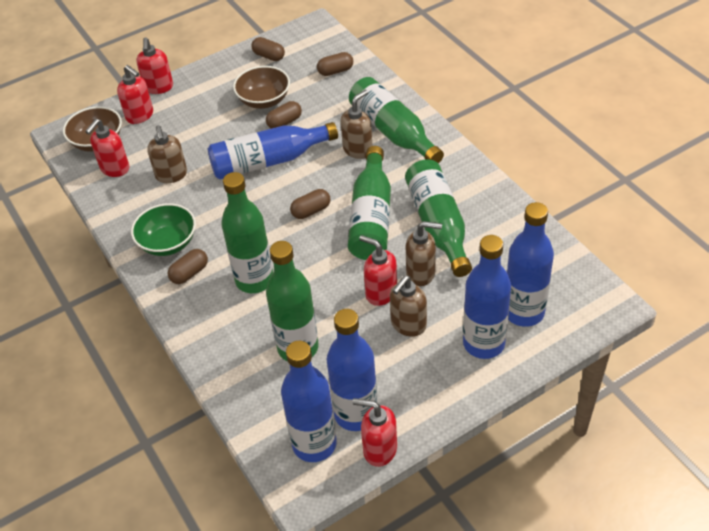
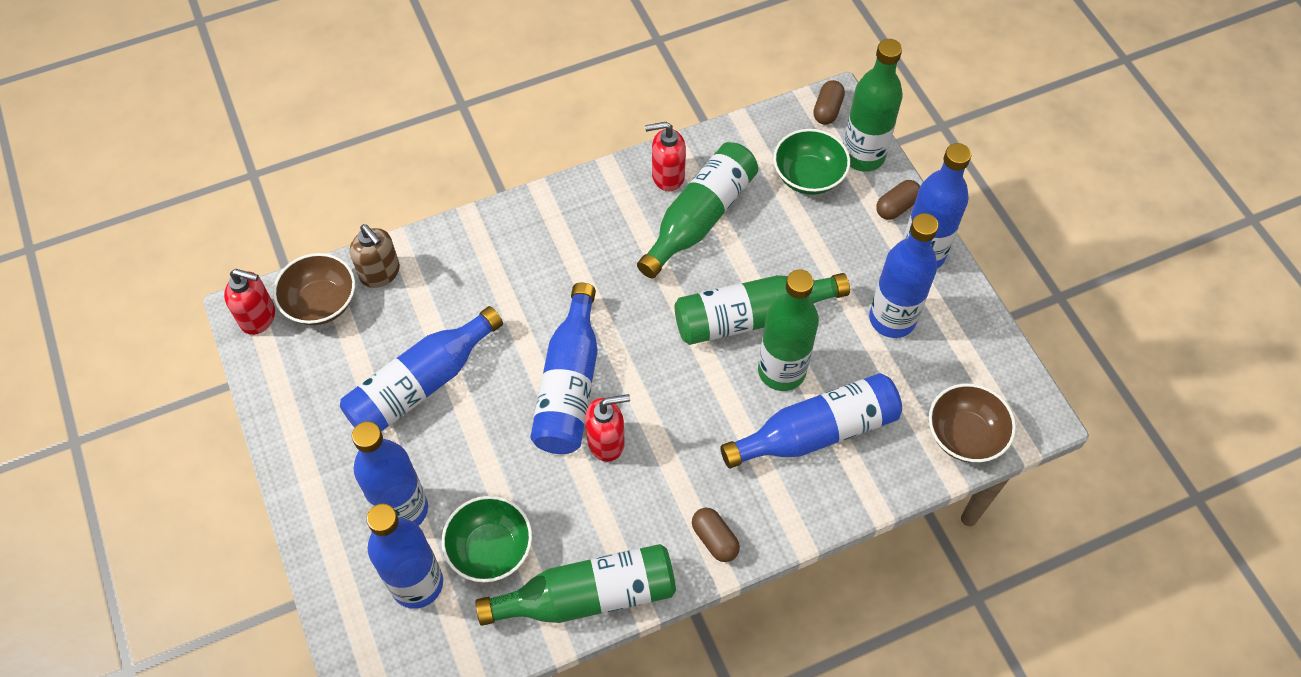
blue bottle: 5 -> 7
brown capsule: 5 -> 3
brown soap dispenser: 4 -> 1
green bowl: 1 -> 2
red soap dispenser: 5 -> 3

